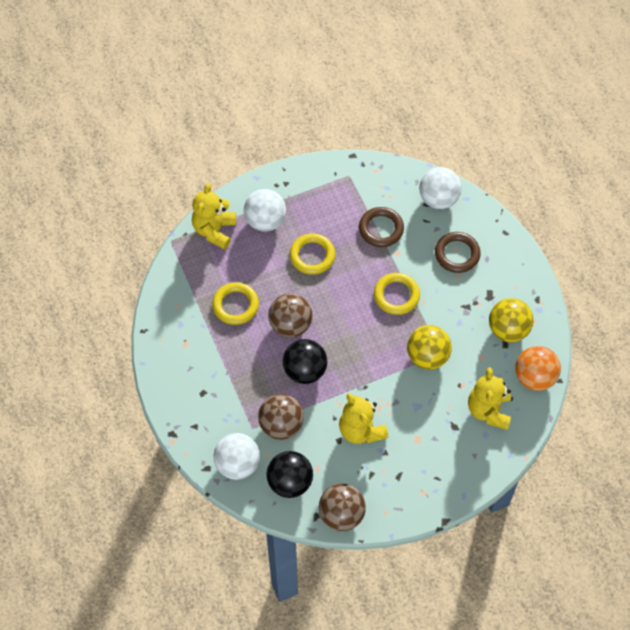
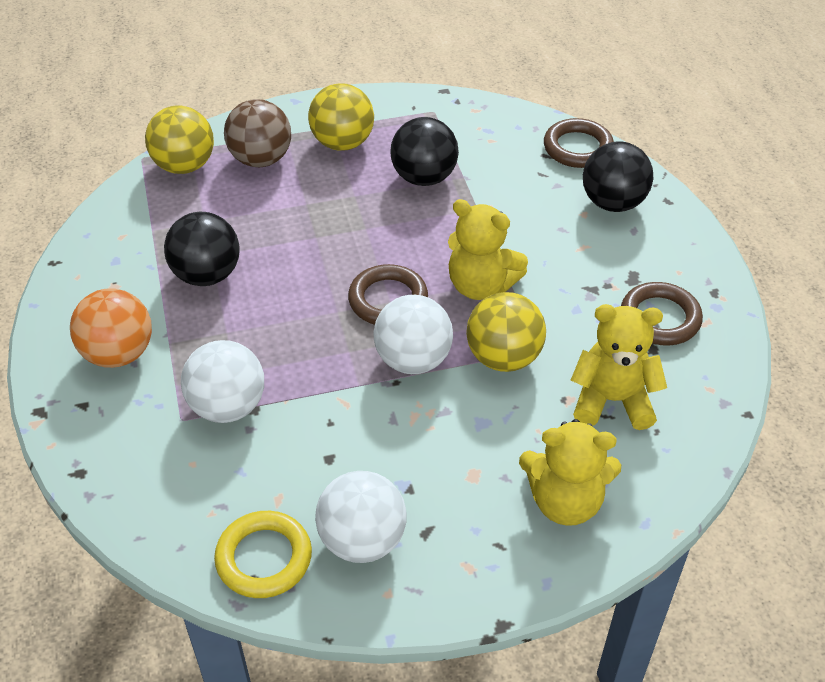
black ball: 2 -> 3
brown ball: 3 -> 1
brown ring: 2 -> 3
yellow ball: 2 -> 3
yellow ring: 3 -> 1

